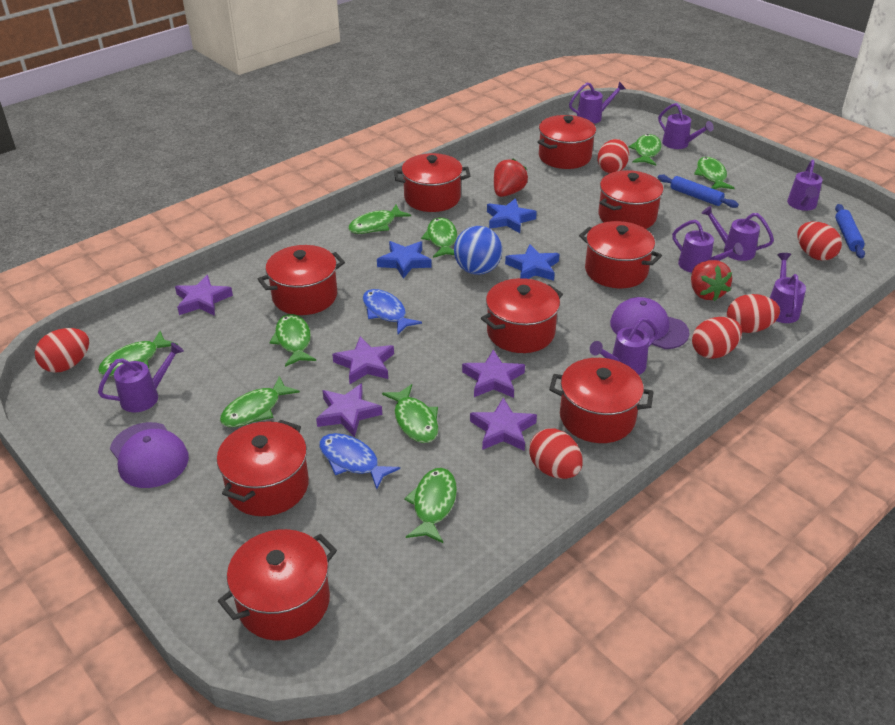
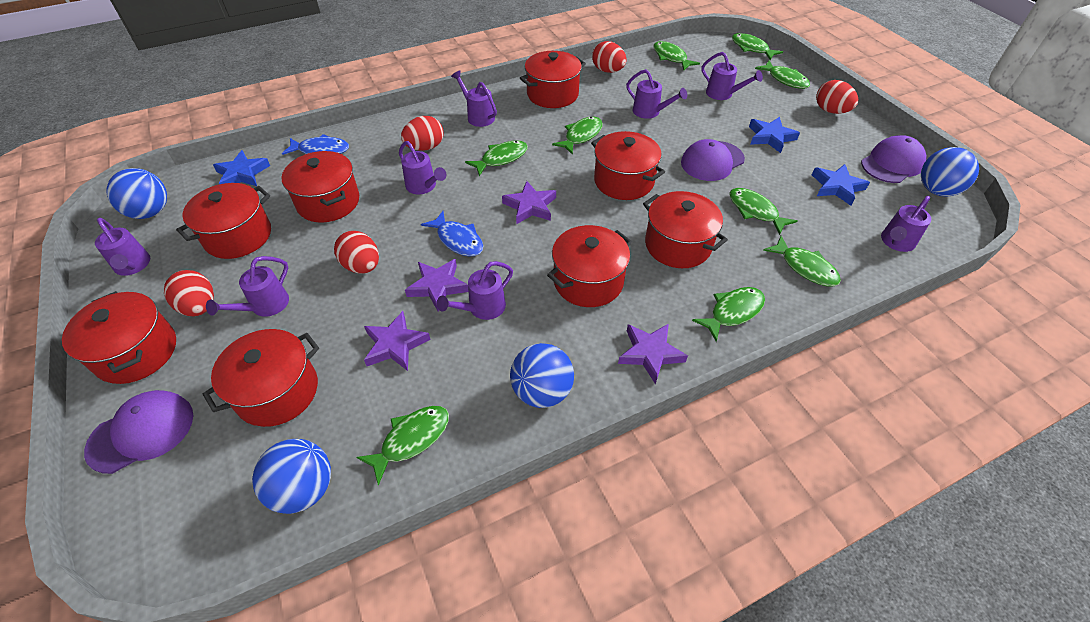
blue ball: 1 -> 4
blue rolling pin: 2 -> 0
purple cap: 2 -> 3
purple star: 5 -> 4
red egg: 6 -> 5
red pot: 9 -> 8
red strawberry: 2 -> 0

